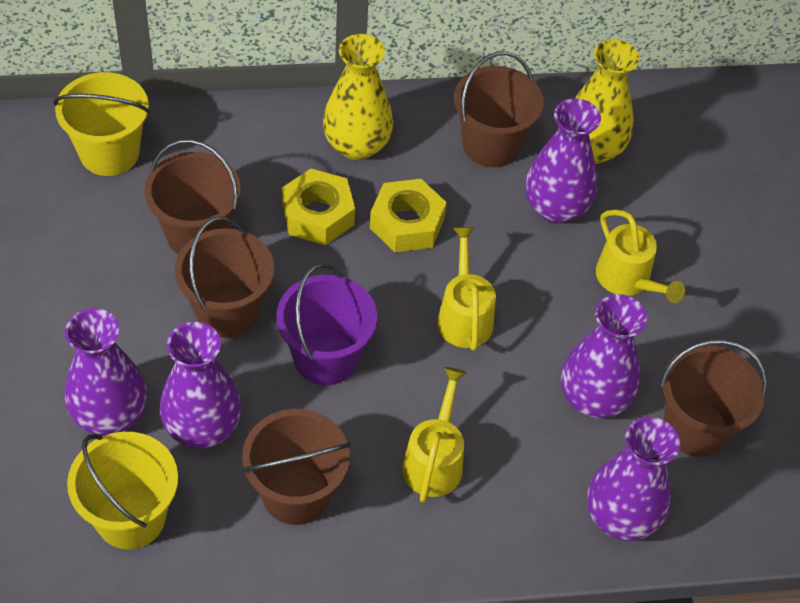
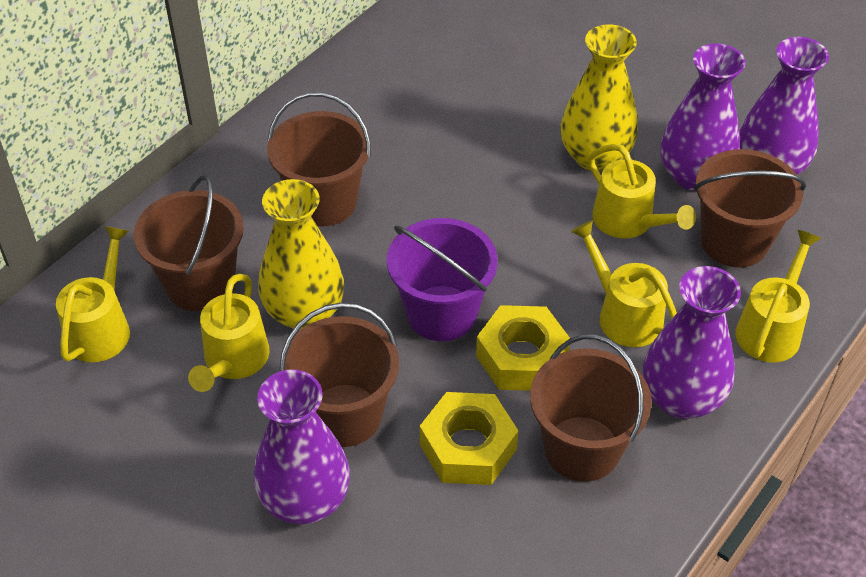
purple vase: 5 -> 4
yellow bucket: 2 -> 0
yellow watering can: 3 -> 5

